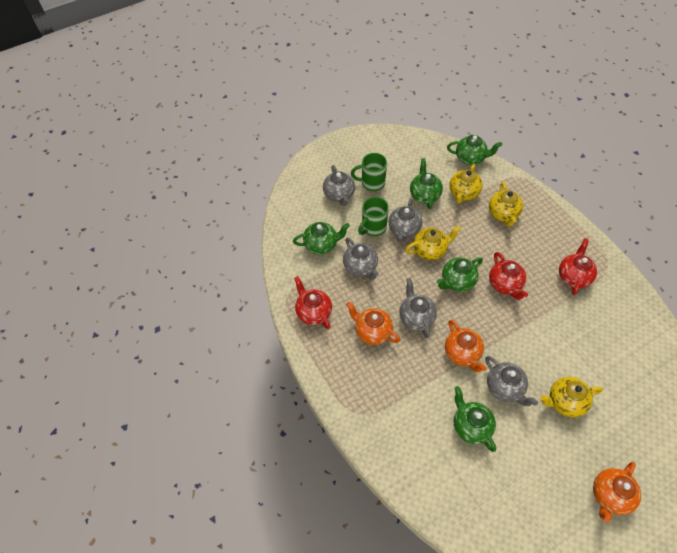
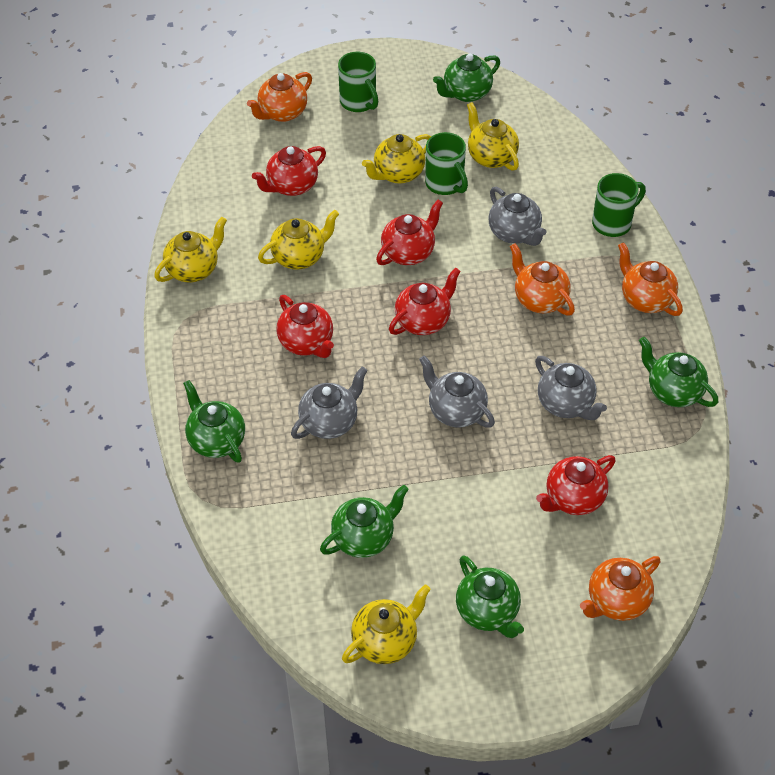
green mug: 2 -> 3
grey teapot: 5 -> 4
orange teapot: 3 -> 4
red teapot: 3 -> 5
yellow teapot: 4 -> 5

